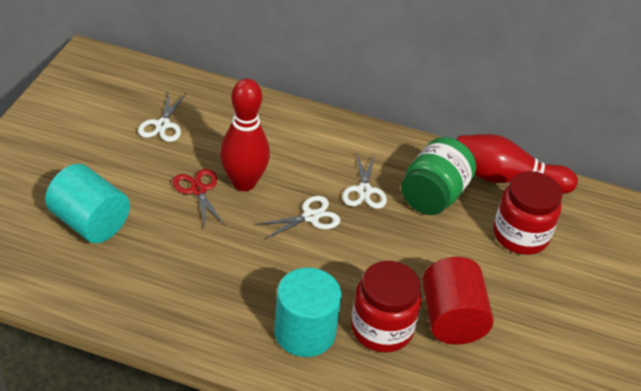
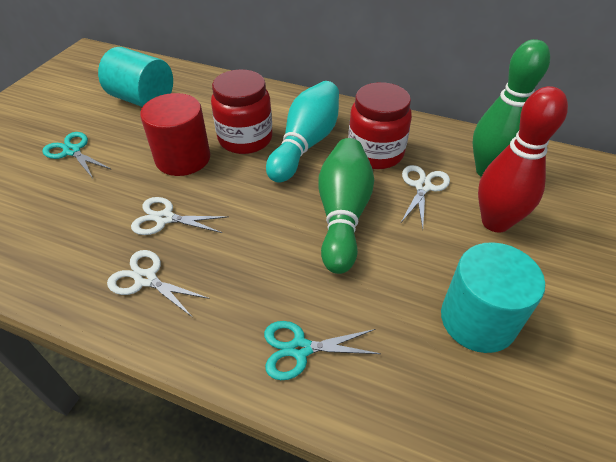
green bowling pin: 0 -> 2
green jar: 1 -> 0
red bowling pin: 2 -> 1
red scissors: 1 -> 0
turquoise bowling pin: 0 -> 1
turquoise scissors: 0 -> 2

